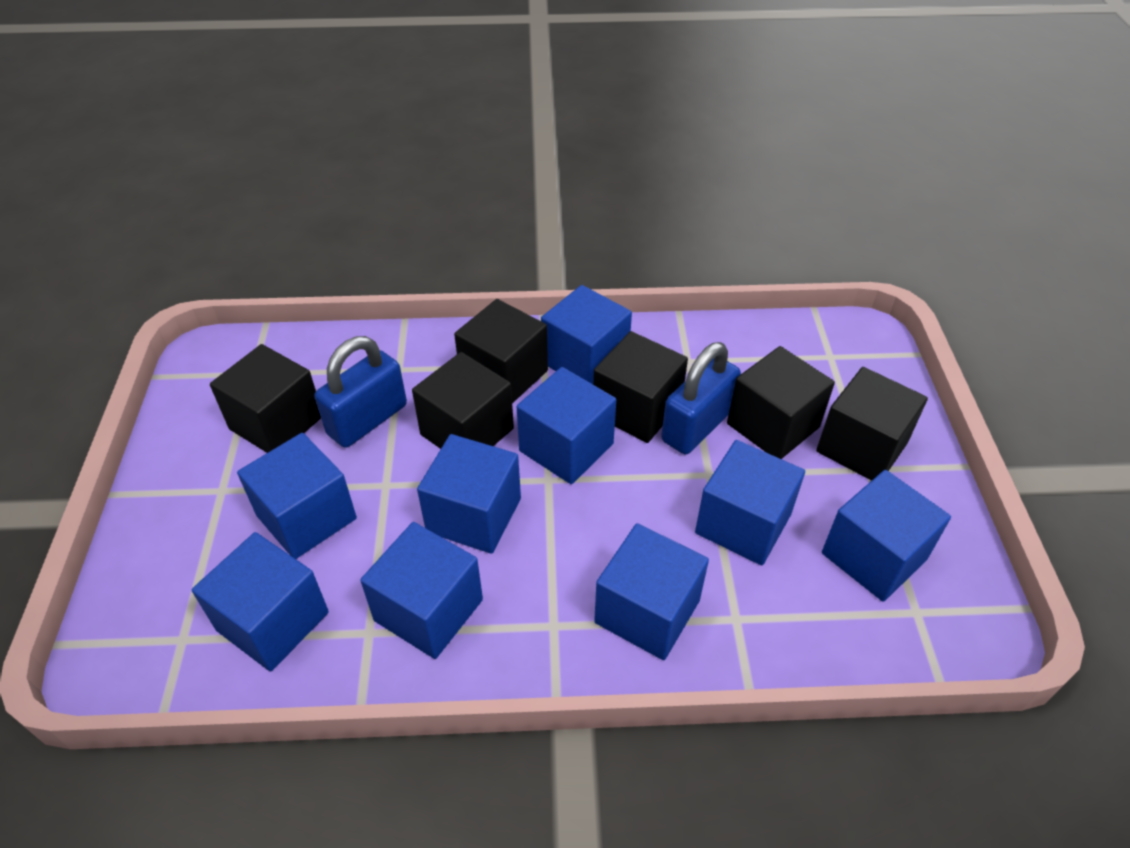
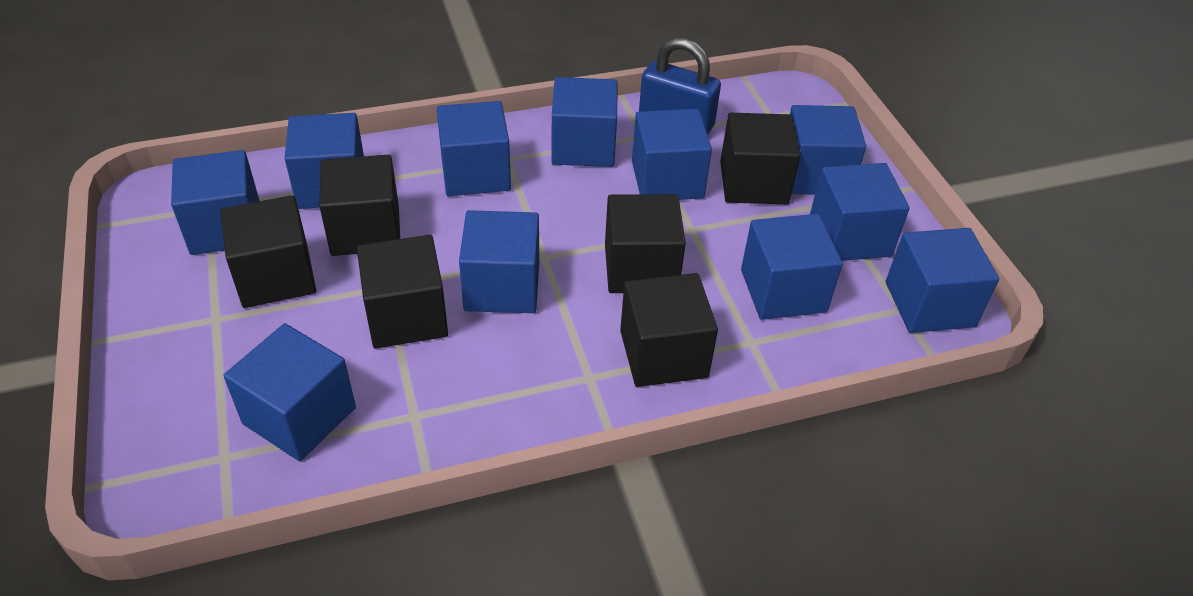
blue cube: 9 -> 11
blue padlock: 2 -> 1

